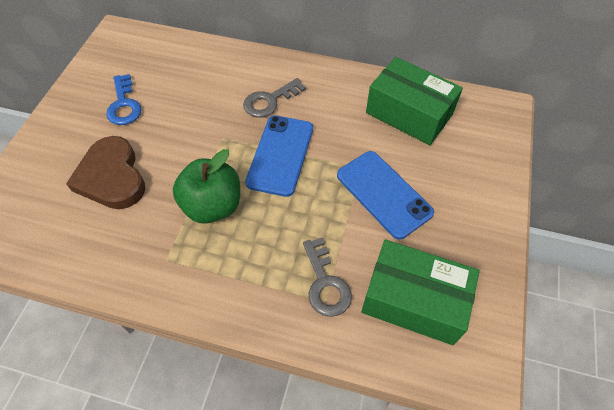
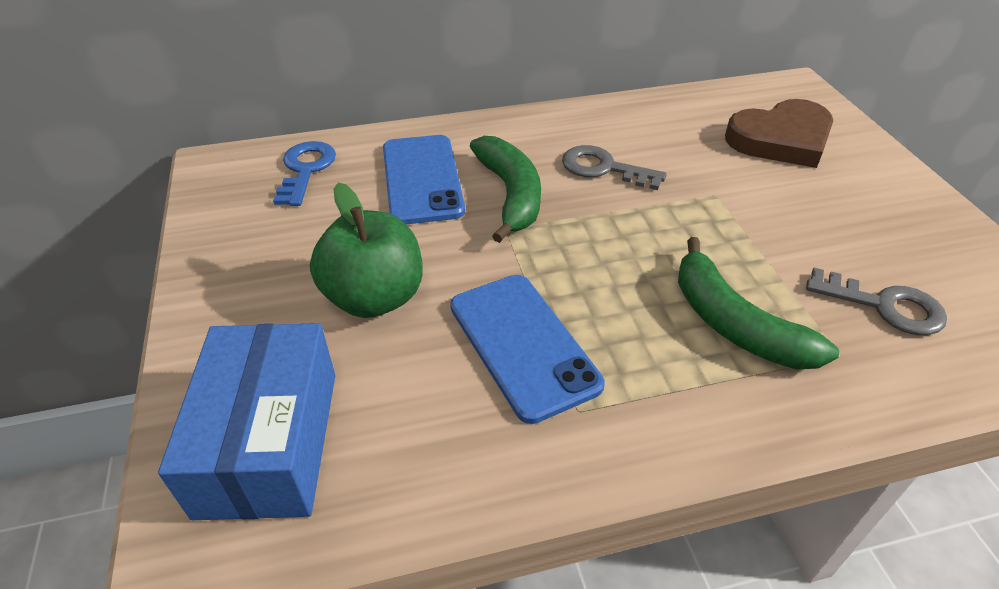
blue box: 0 -> 1
green banana: 0 -> 2
green box: 2 -> 0

